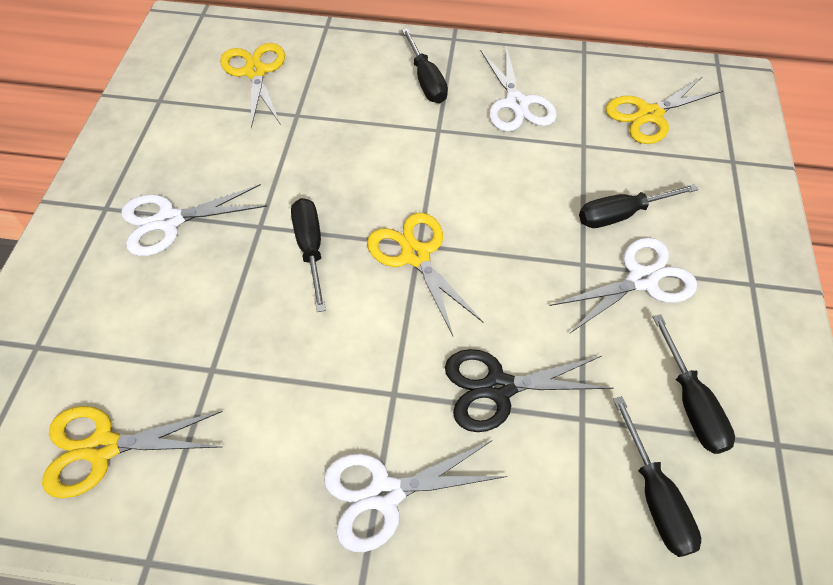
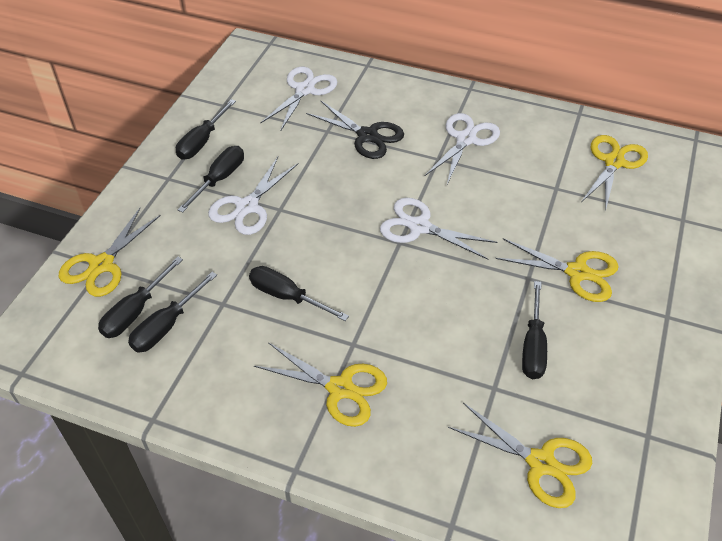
black screwdriver: 5 -> 6
yellow scissors: 4 -> 5

